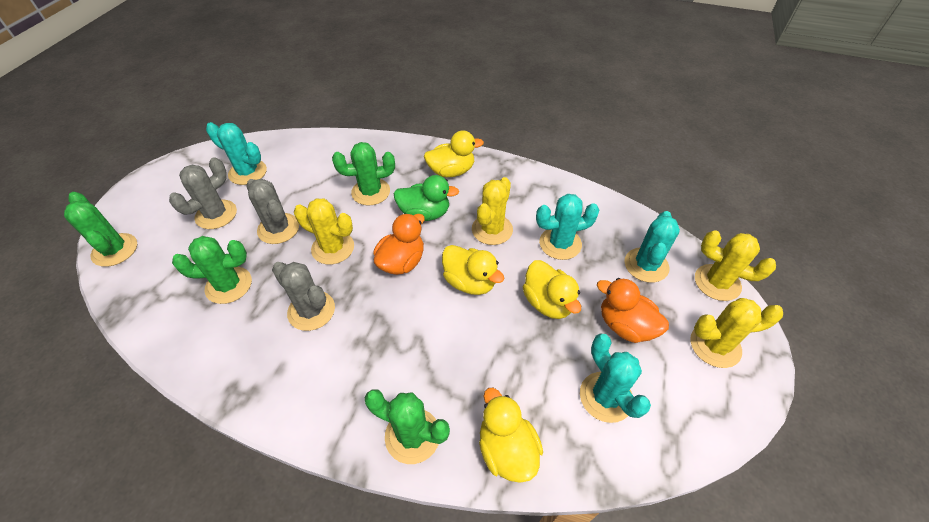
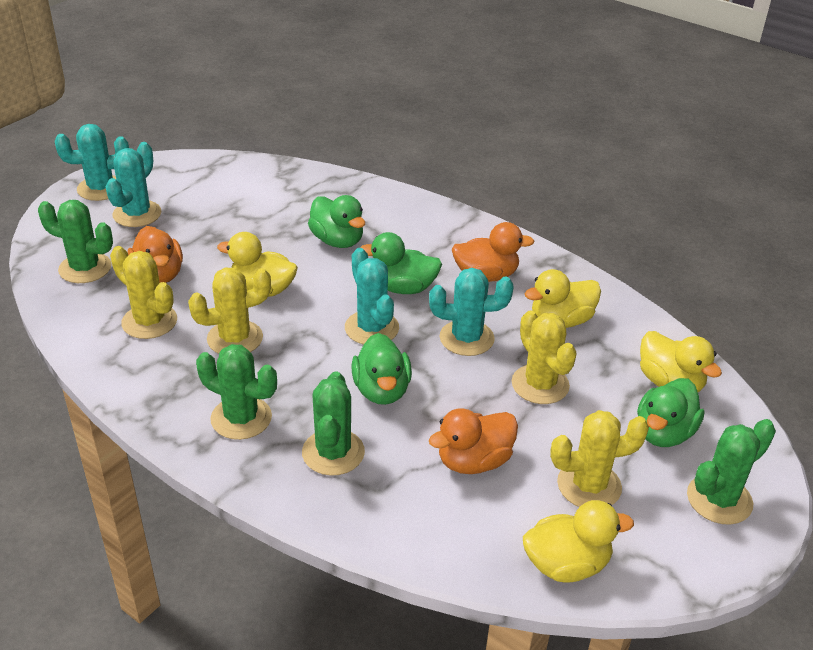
green duck: 1 -> 4
grey cactus: 3 -> 0
orange duck: 2 -> 3

